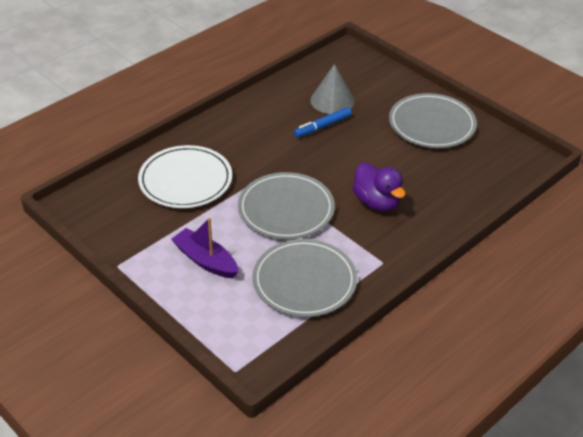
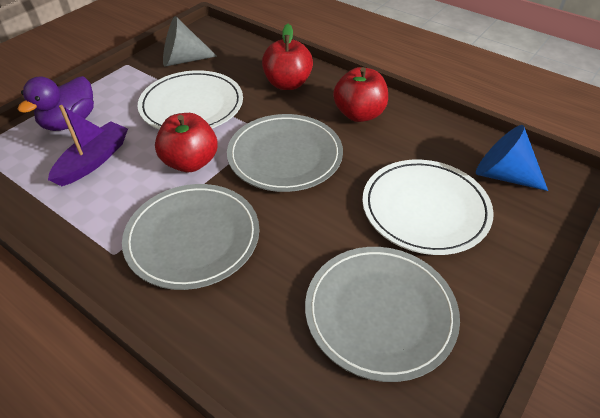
blue cone: 0 -> 1
blue marker: 1 -> 0
red apple: 0 -> 3
white plate: 1 -> 2

